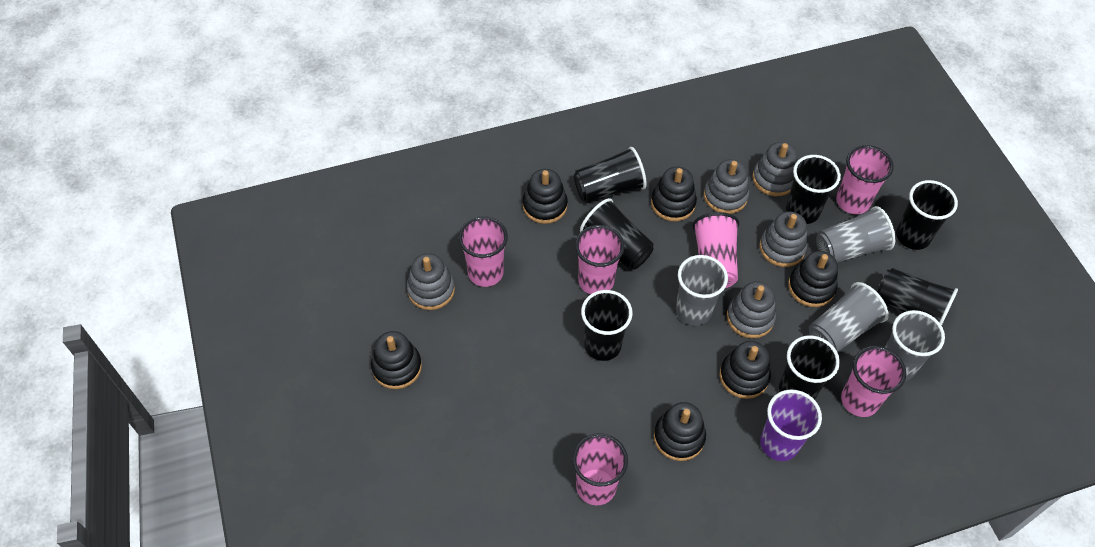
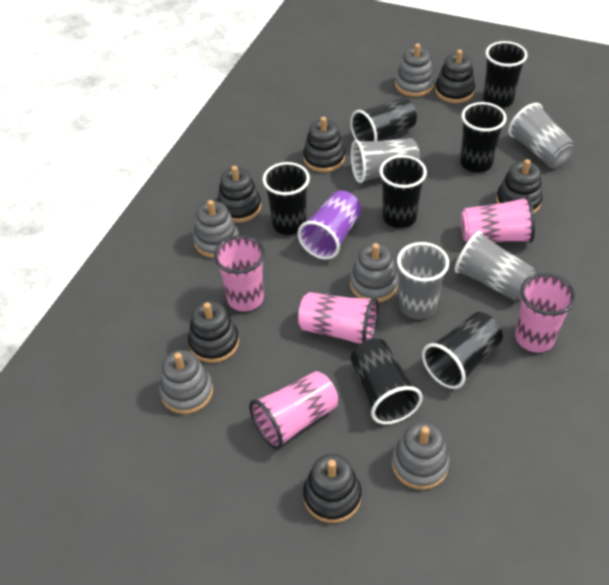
pink cup: 6 -> 5

